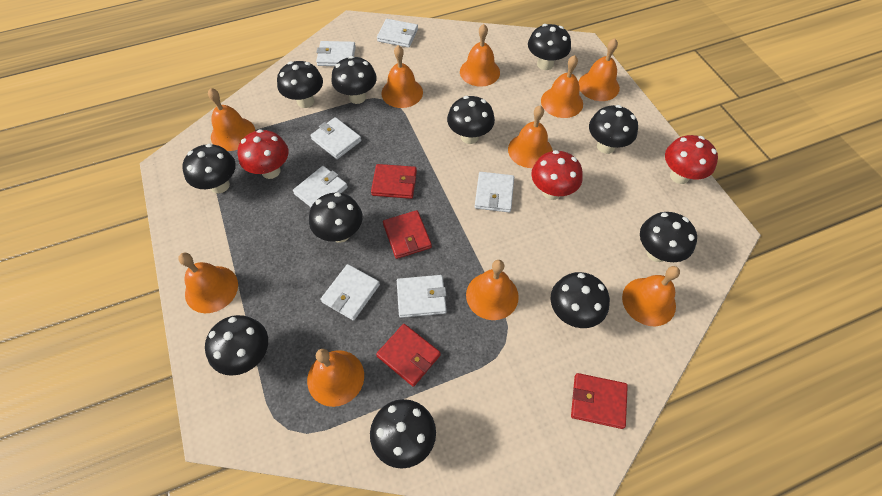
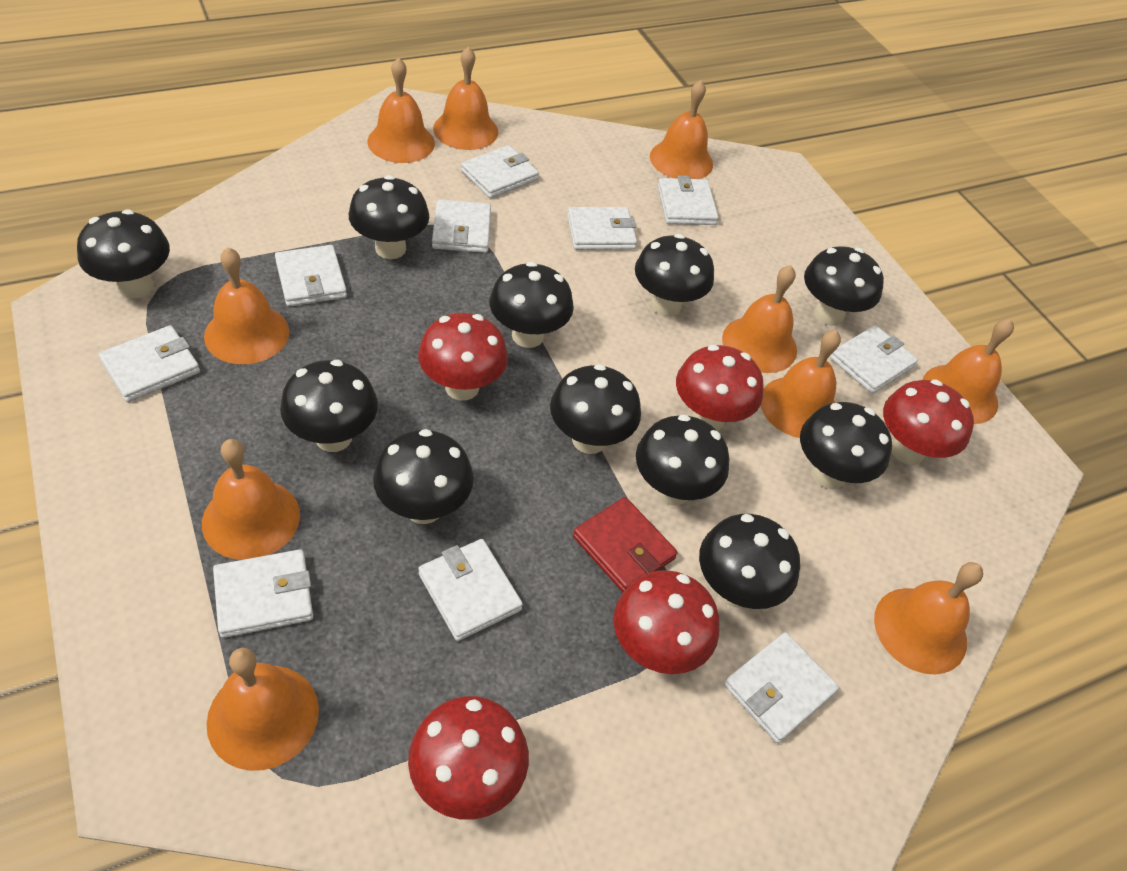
red mushroom: 3 -> 5
red wallet: 4 -> 1
white wallet: 7 -> 10

